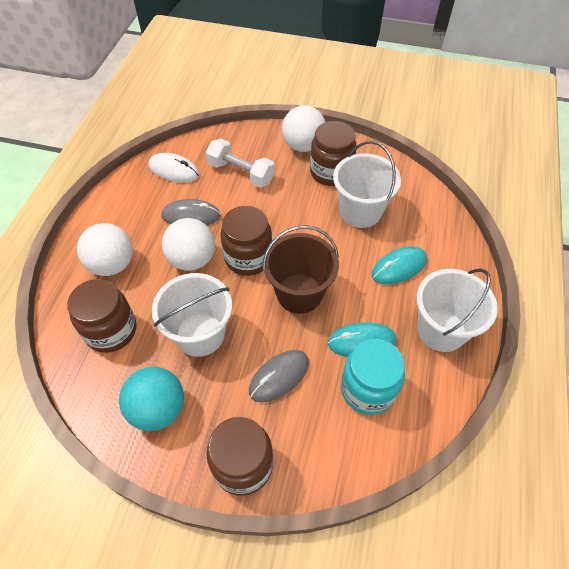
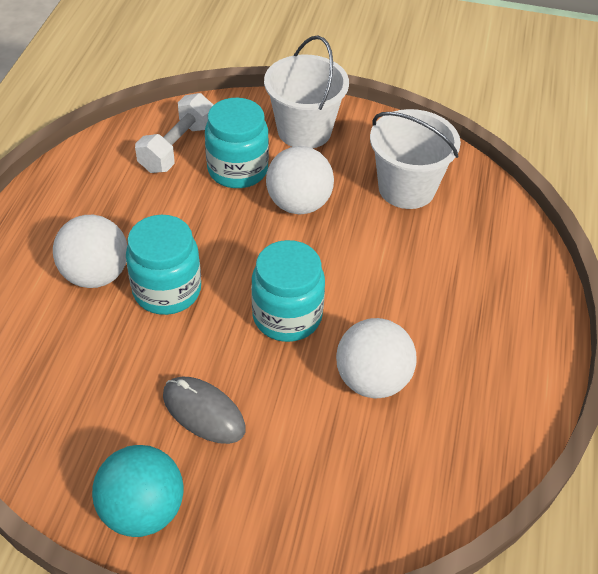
brown bucket: 1 -> 0
brown jar: 4 -> 0
grey mouse: 2 -> 1
turquoise jar: 1 -> 3
turquoise mouse: 2 -> 0
white bucket: 3 -> 2
white mouse: 1 -> 0

